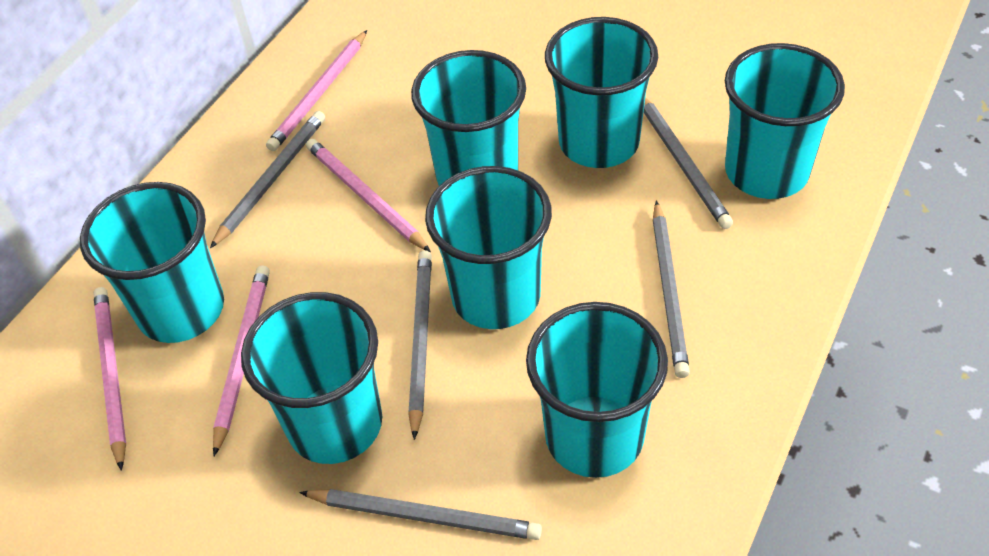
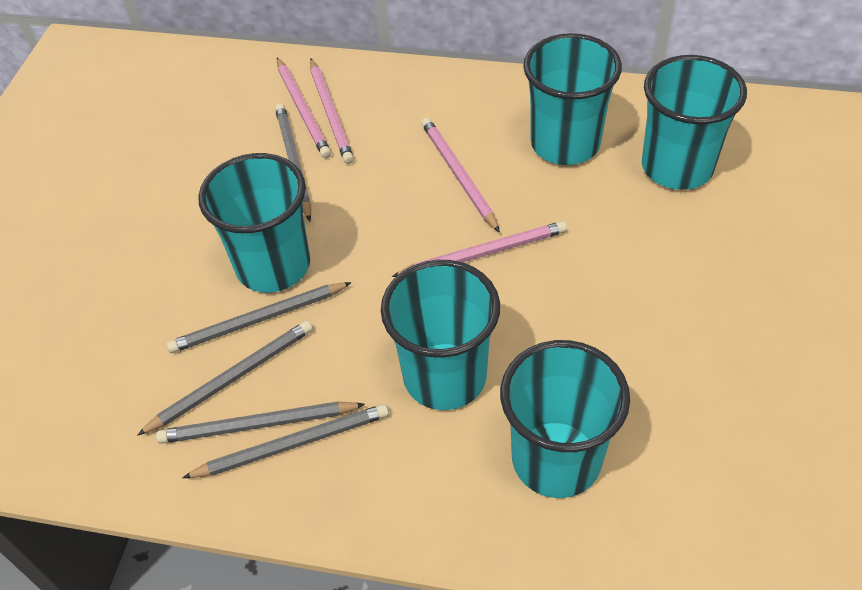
turquoise cup: 7 -> 5

